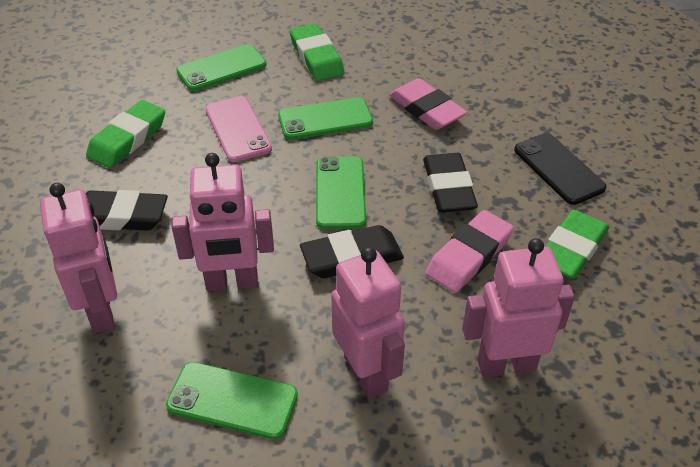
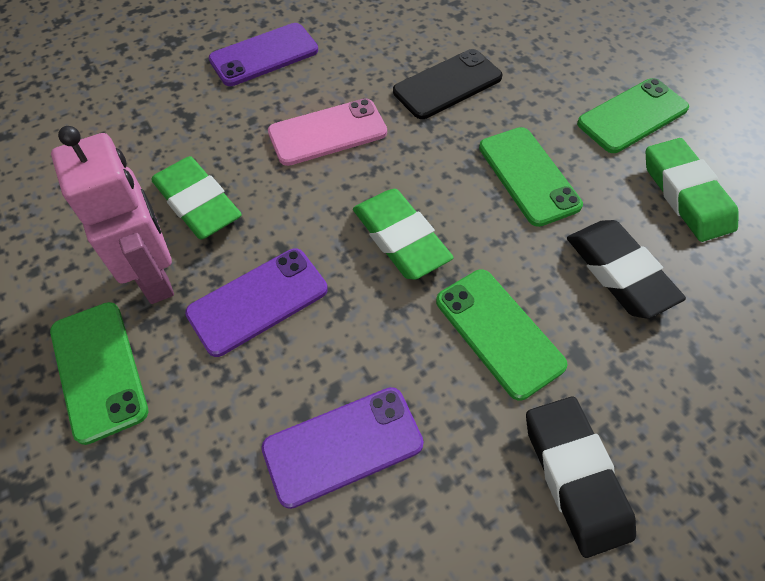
black eraser: 3 -> 2
pink eraser: 2 -> 0
pink robot: 4 -> 1
purple phone: 0 -> 3

